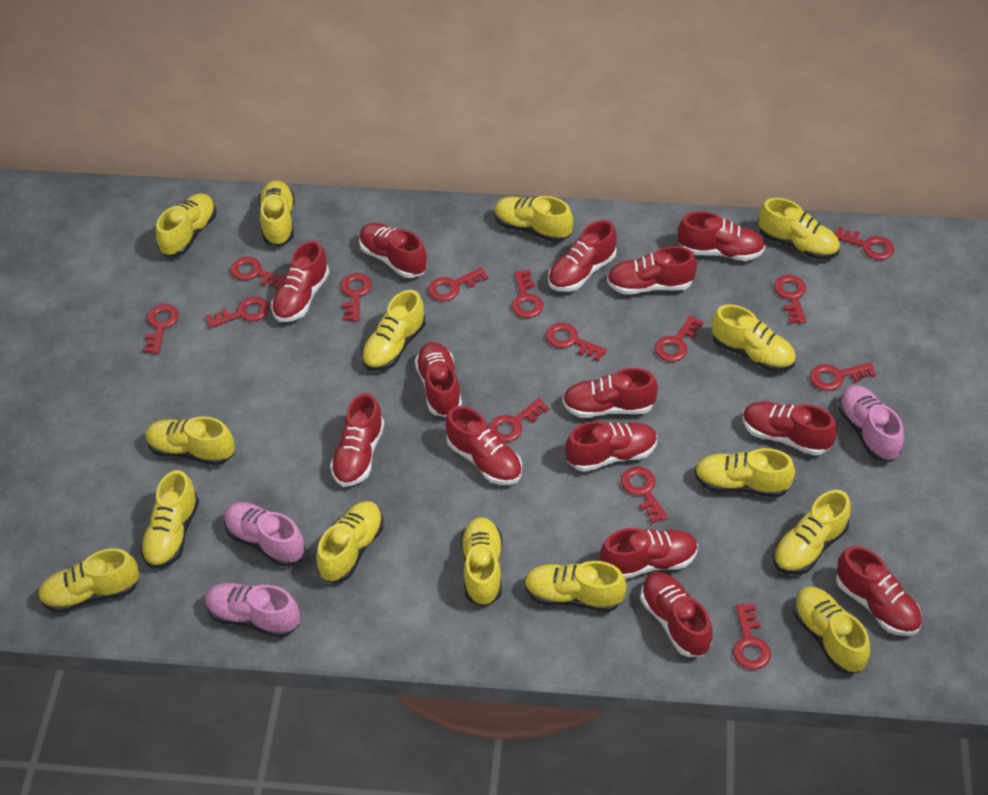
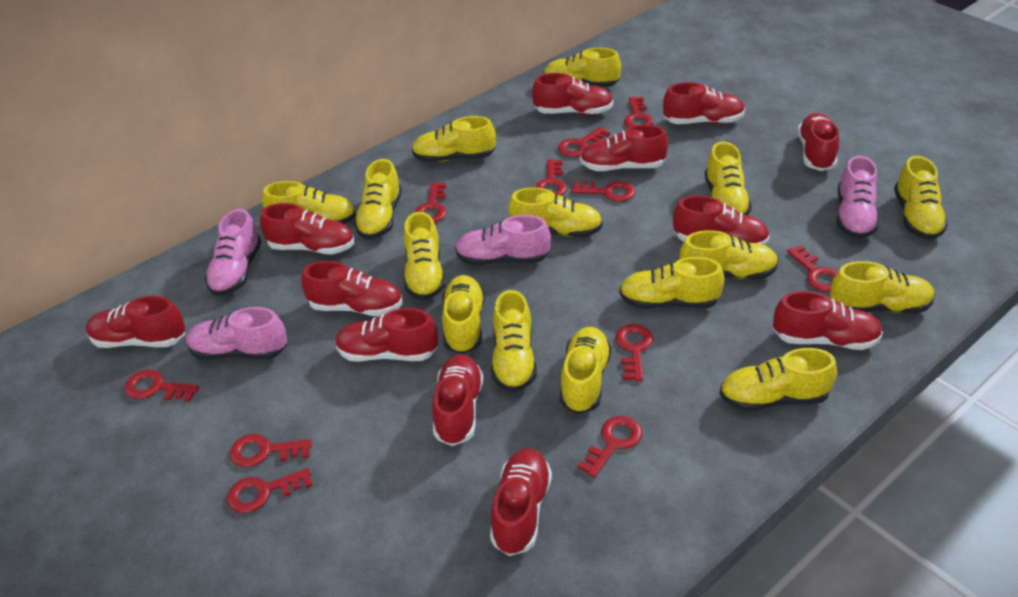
pink shoe: 3 -> 4
red key: 14 -> 11
red shoe: 14 -> 12

